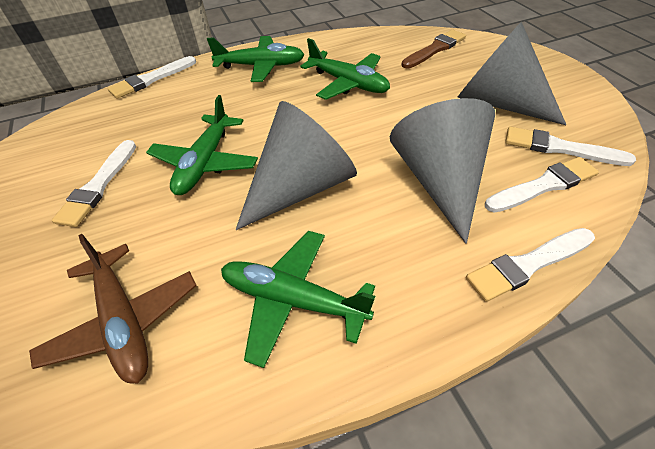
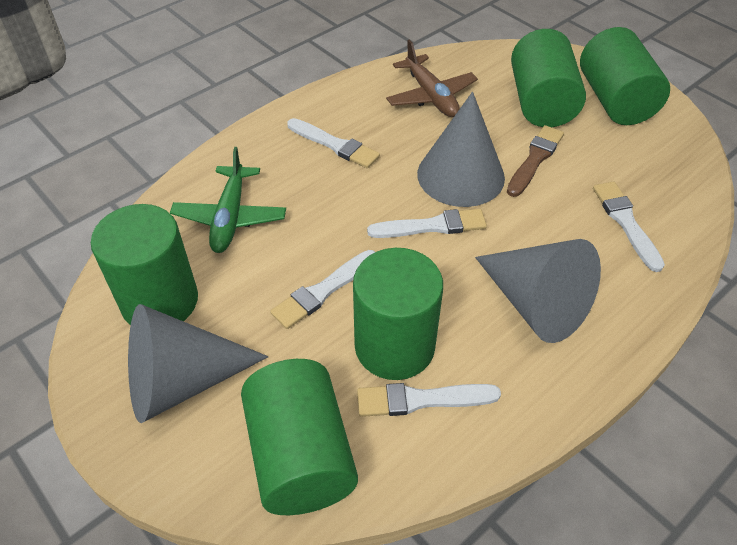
green cylinder: 0 -> 5
green plane: 4 -> 1

